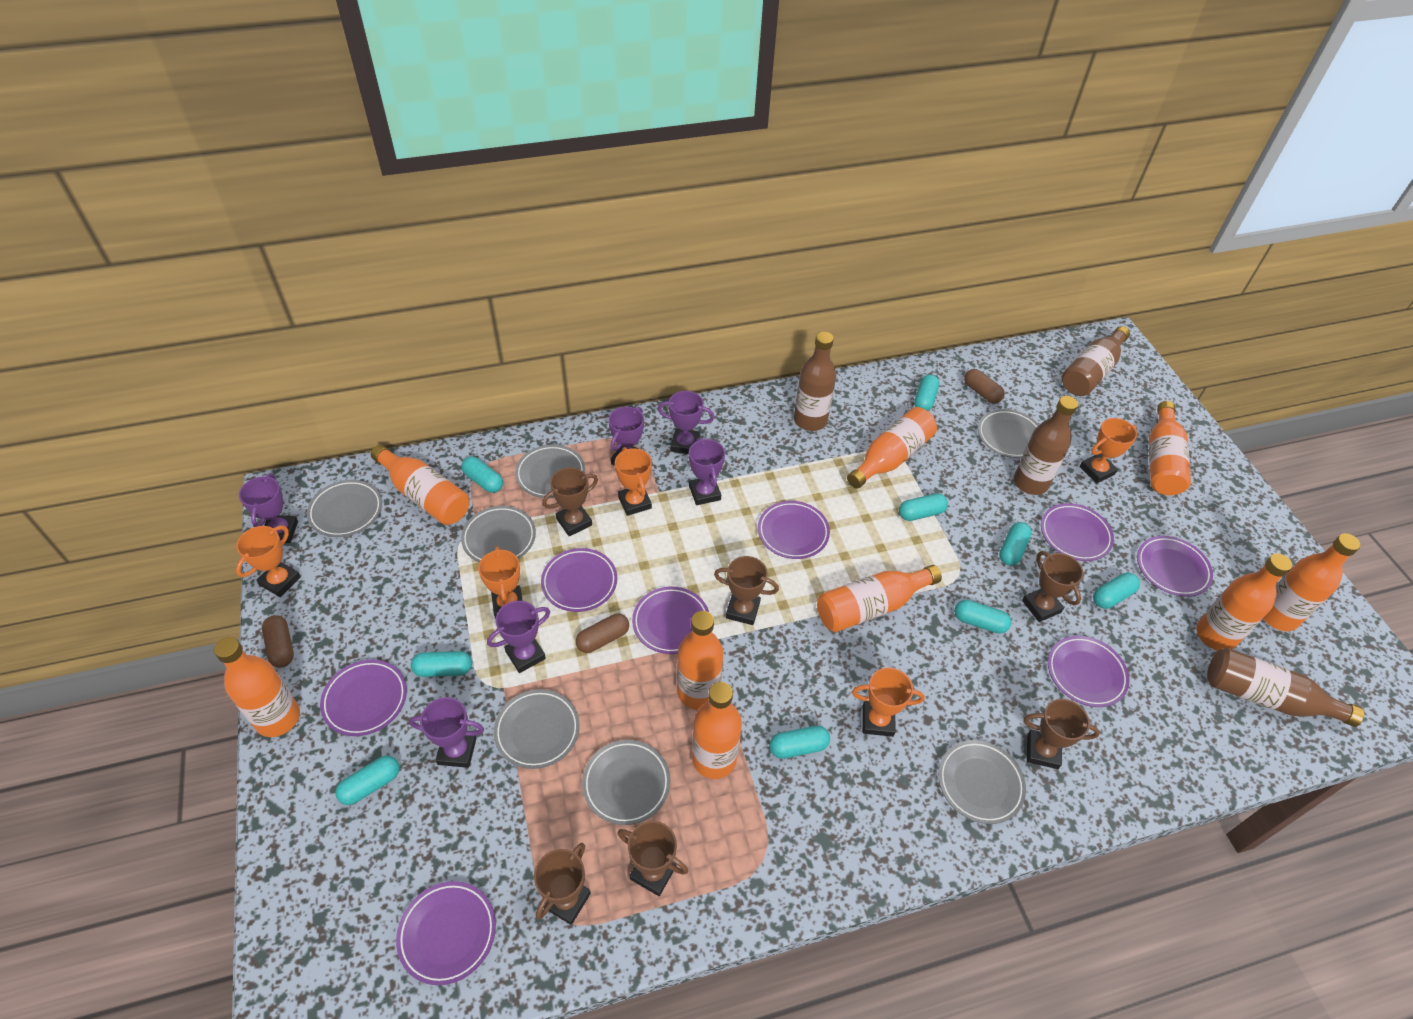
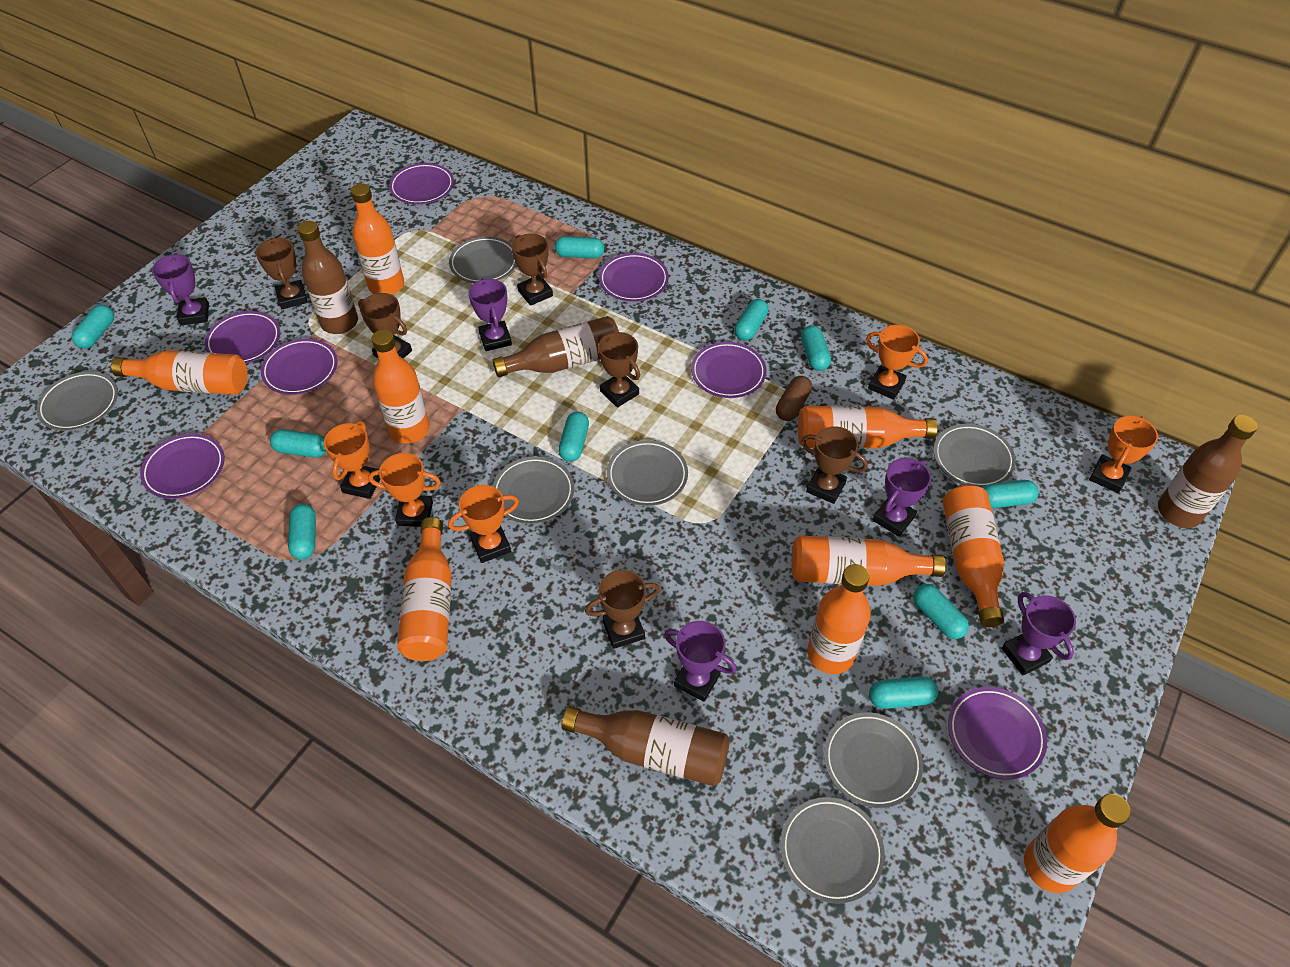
brown capsule: 3 -> 1
purple plate: 8 -> 7
purple trophy: 6 -> 5
turquoise capsule: 9 -> 10

